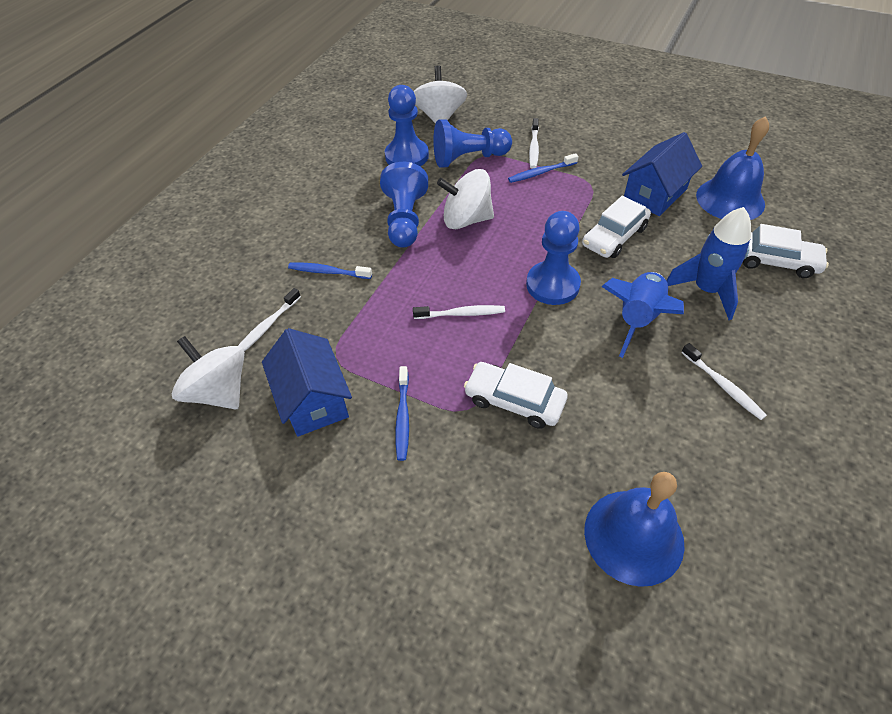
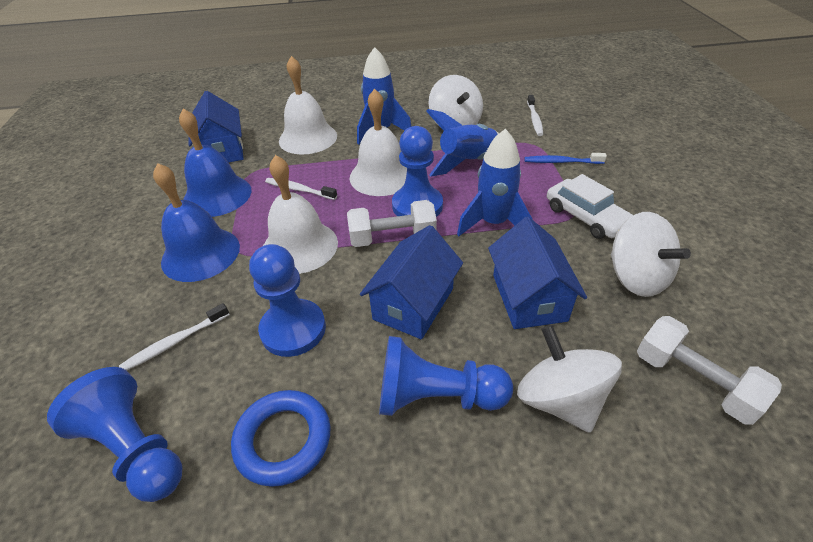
blue house: 2 -> 3
blue ring: 0 -> 1
blue rocket: 2 -> 3
blue toothbrush: 3 -> 1
white bell: 0 -> 3
white car: 3 -> 1
white dumbbell: 0 -> 2
white toothbrush: 4 -> 3

